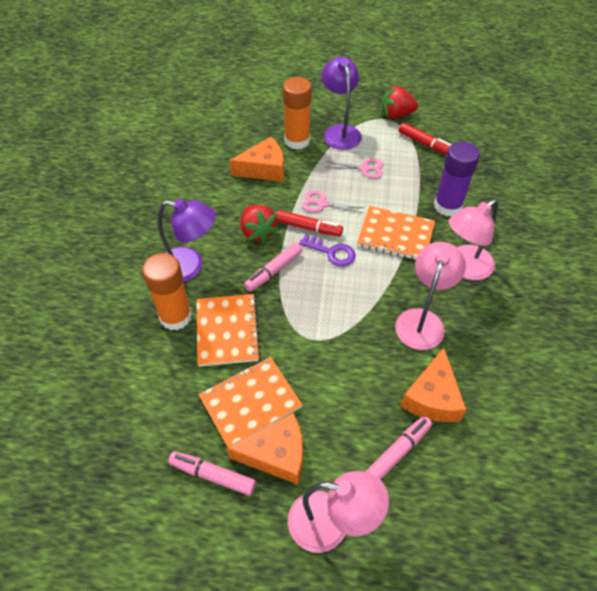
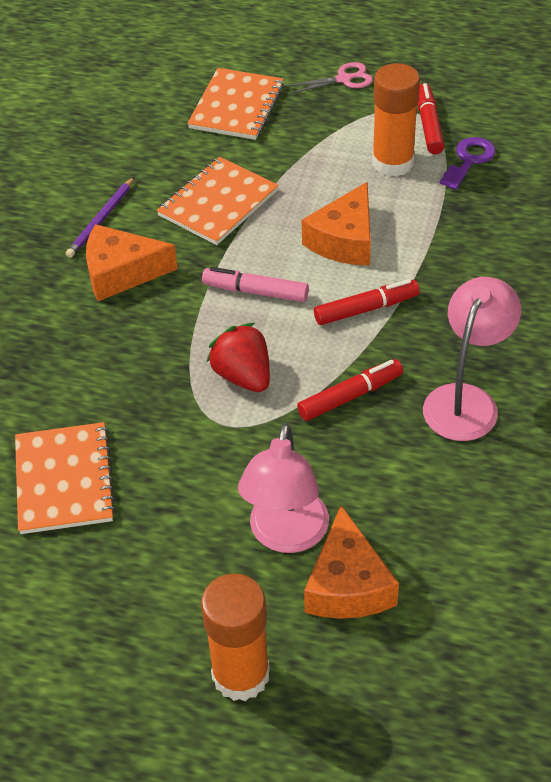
pink lamp: 3 -> 2
pink marker: 3 -> 1
pink scissors: 2 -> 1
purple glue stick: 1 -> 0
purple lamp: 2 -> 0
purple pencil: 0 -> 1
red marker: 2 -> 3
red strawberry: 2 -> 1

